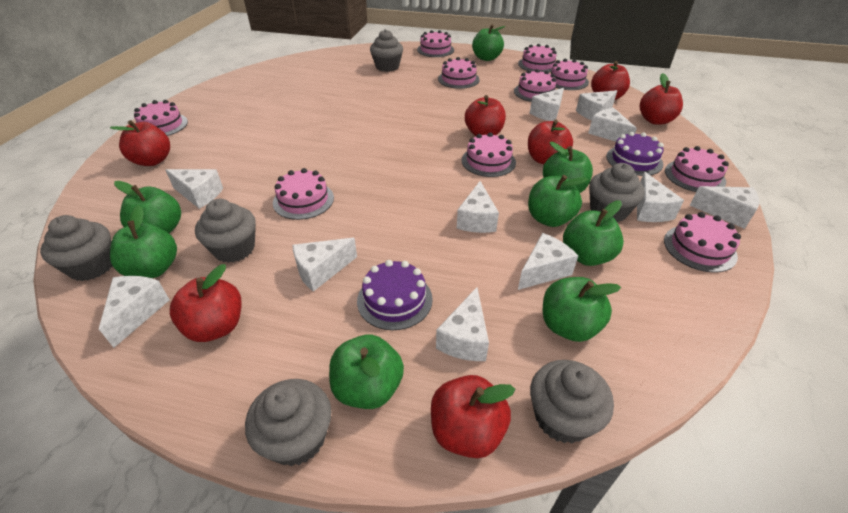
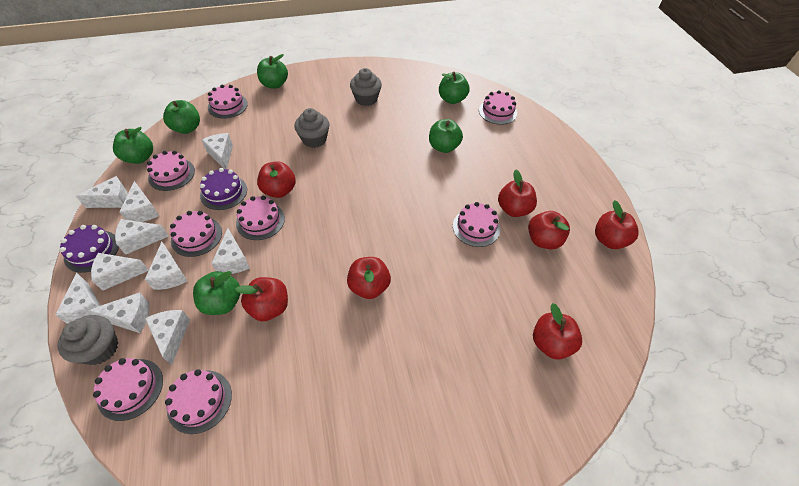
green apple: 8 -> 6
grey cupcake: 6 -> 3
pink cake: 10 -> 8
white cheese: 11 -> 10

